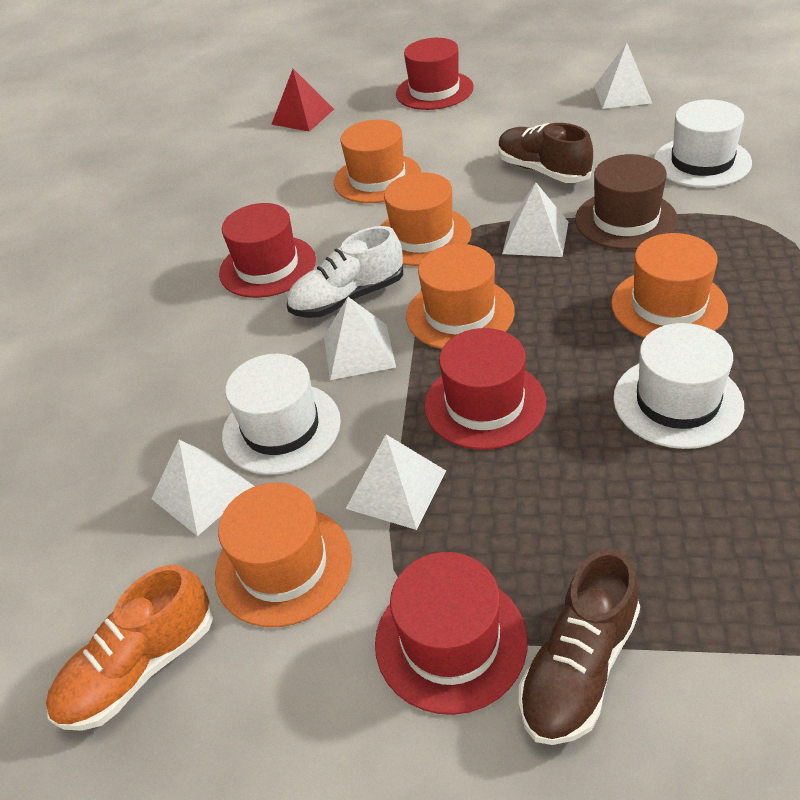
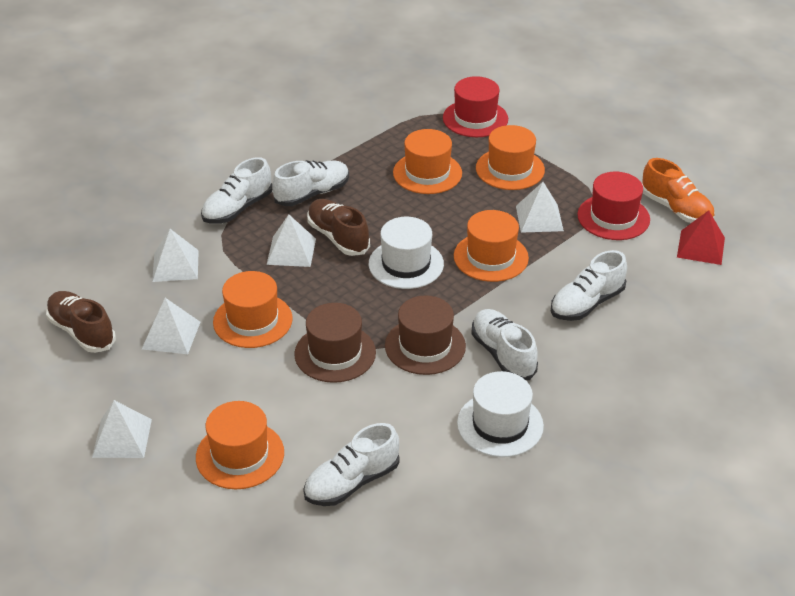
brown hat: 1 -> 2
red hat: 4 -> 2
white hat: 3 -> 2
white shoe: 1 -> 5

